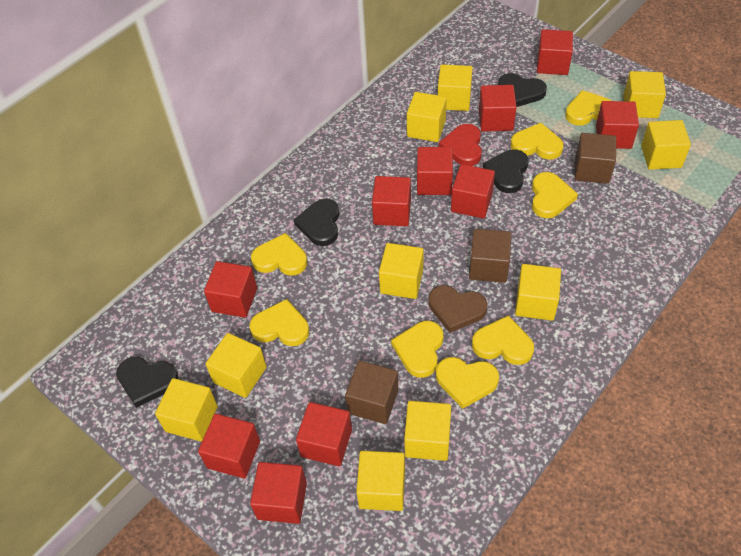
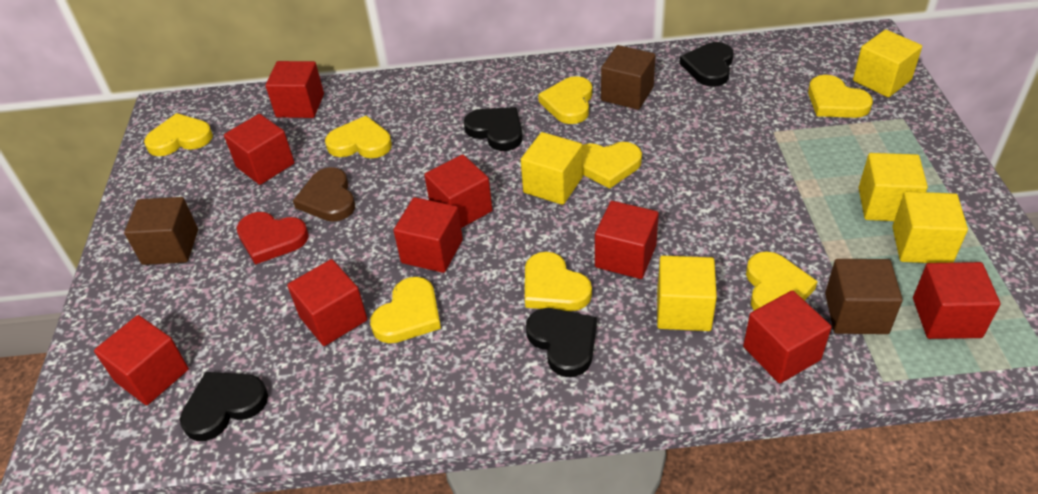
red cube: 10 -> 9
yellow cube: 10 -> 5

